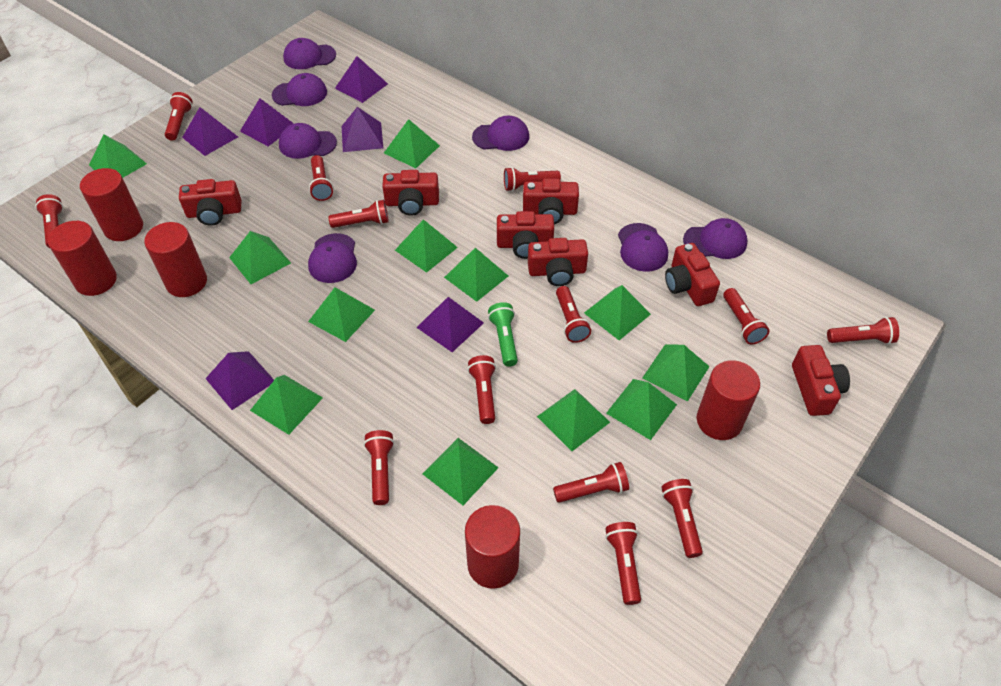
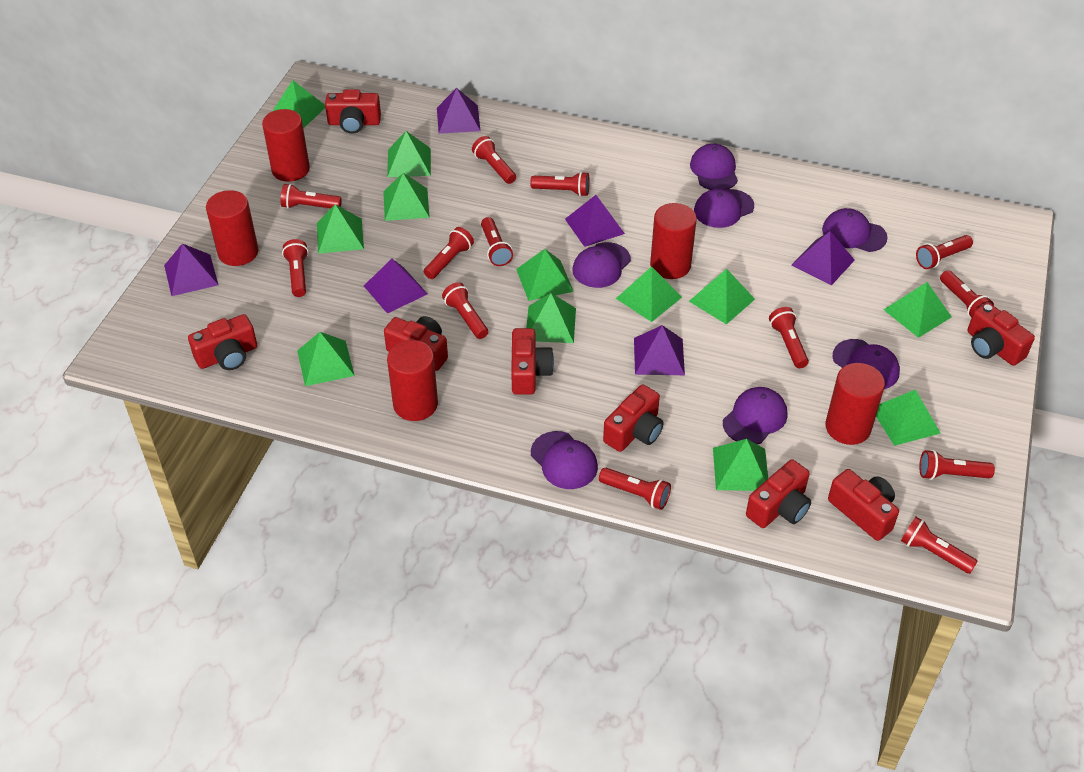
green flashlight: 1 -> 0
red camera: 7 -> 8

